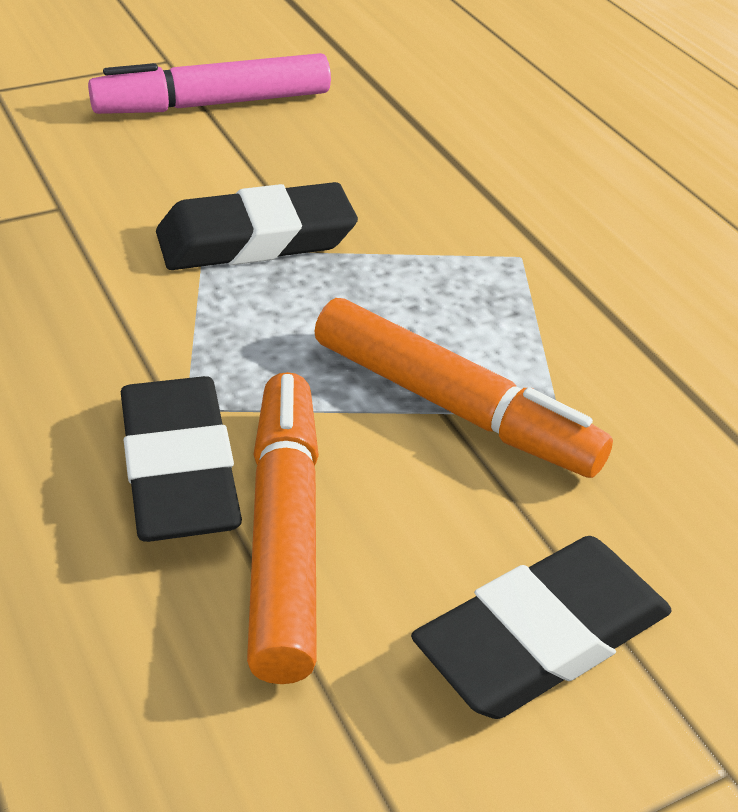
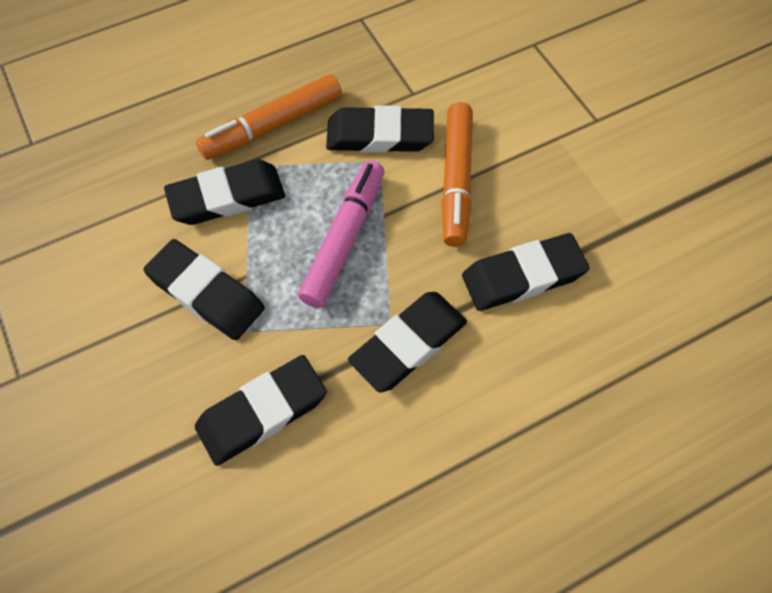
black eraser: 3 -> 6

